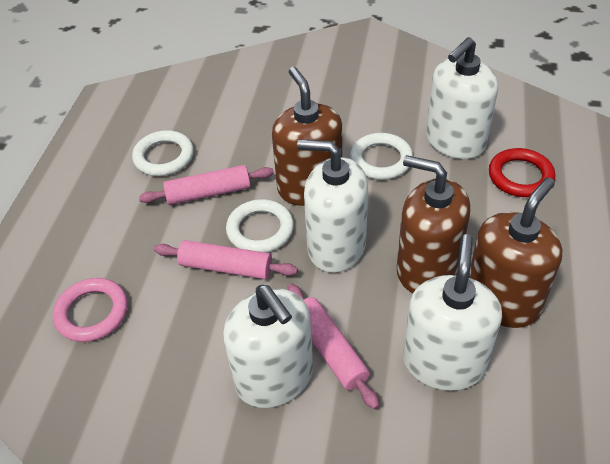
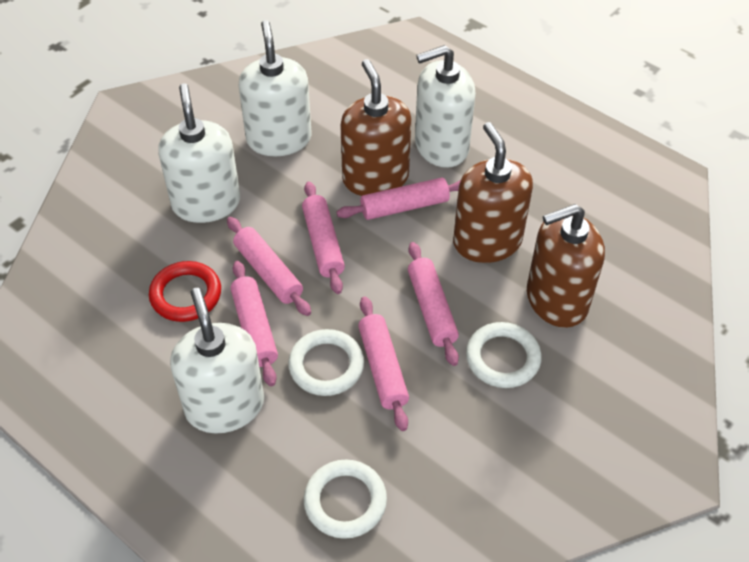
pink ring: 1 -> 0
pink rolling pin: 3 -> 6

